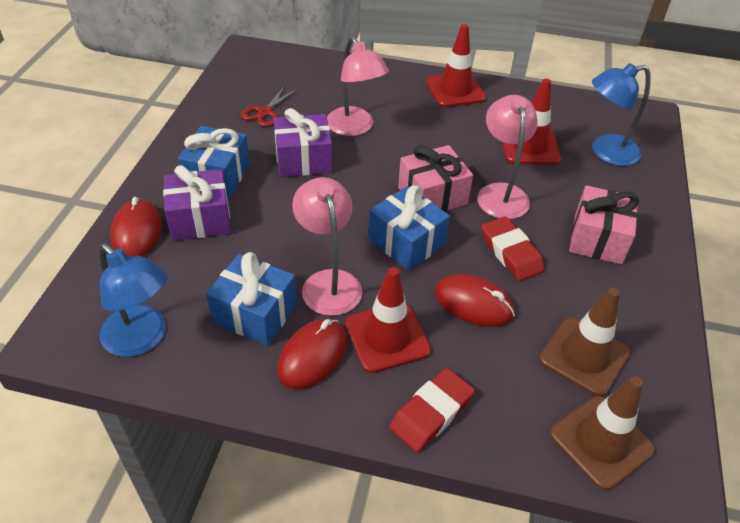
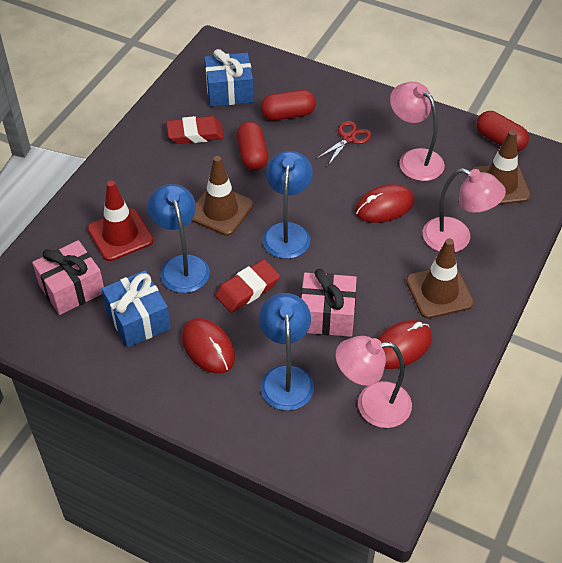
blue gift: 3 -> 2
blue lamp: 2 -> 3
brown traffic cone: 2 -> 3
purple gift: 2 -> 0
red capsule: 0 -> 3
red traffic cone: 3 -> 1

